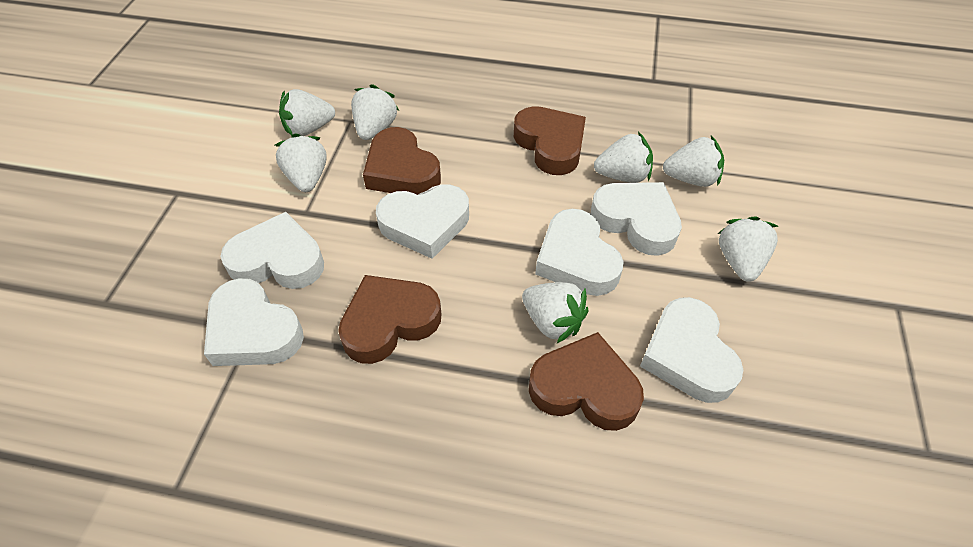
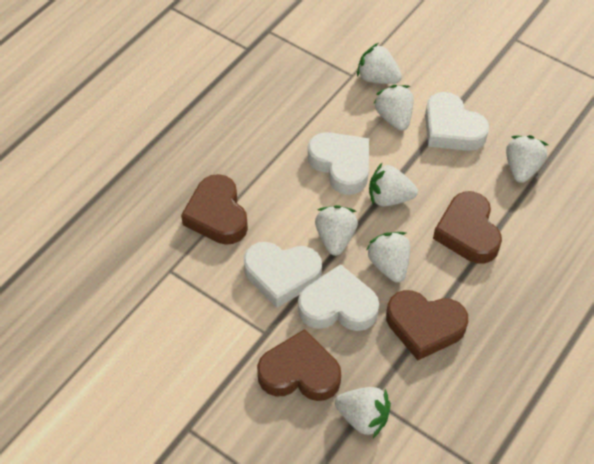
white heart: 6 -> 4

